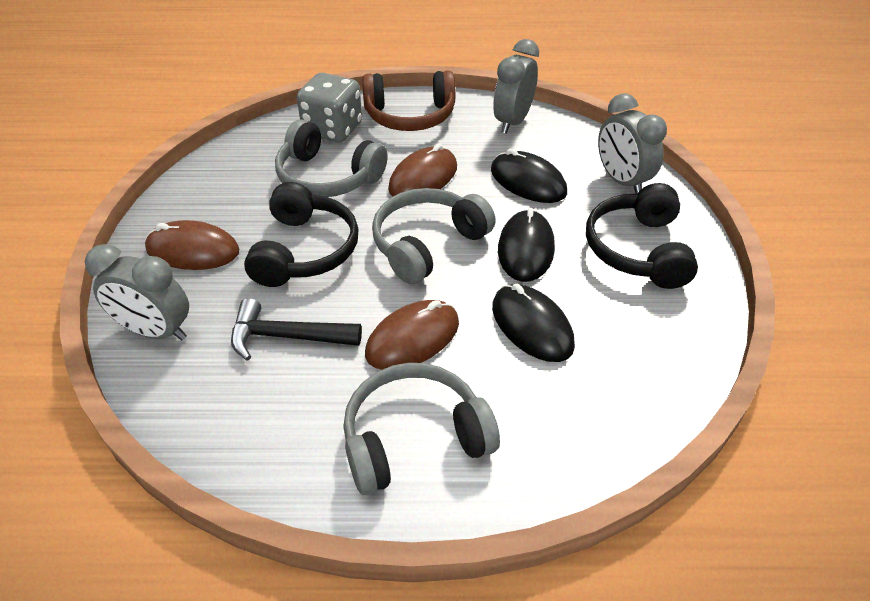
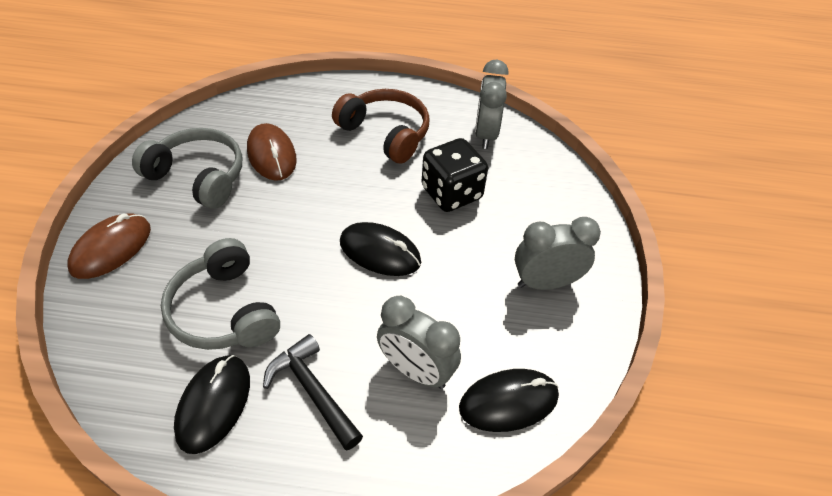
black dice: 0 -> 1
black headphones: 2 -> 0
brown mouse: 3 -> 2
grey dice: 1 -> 0
grey headphones: 3 -> 2

